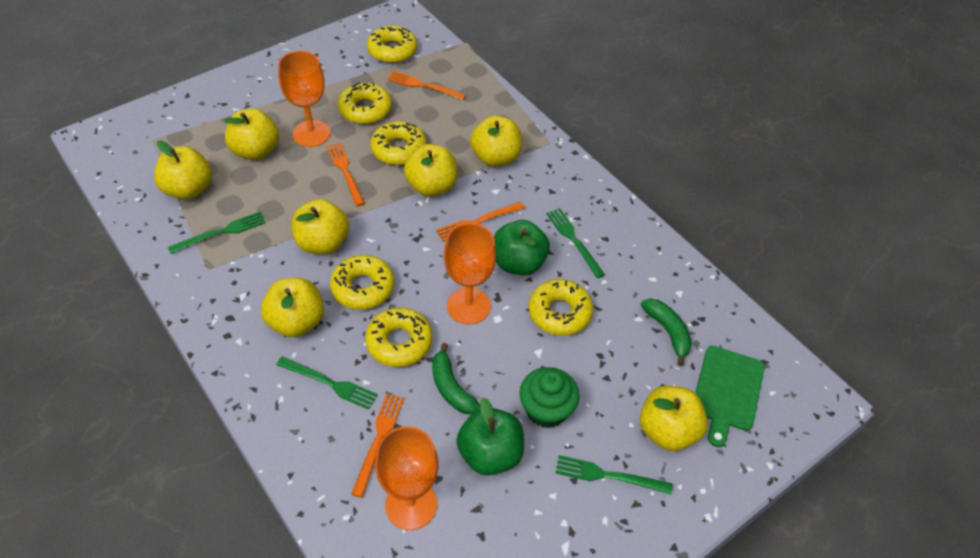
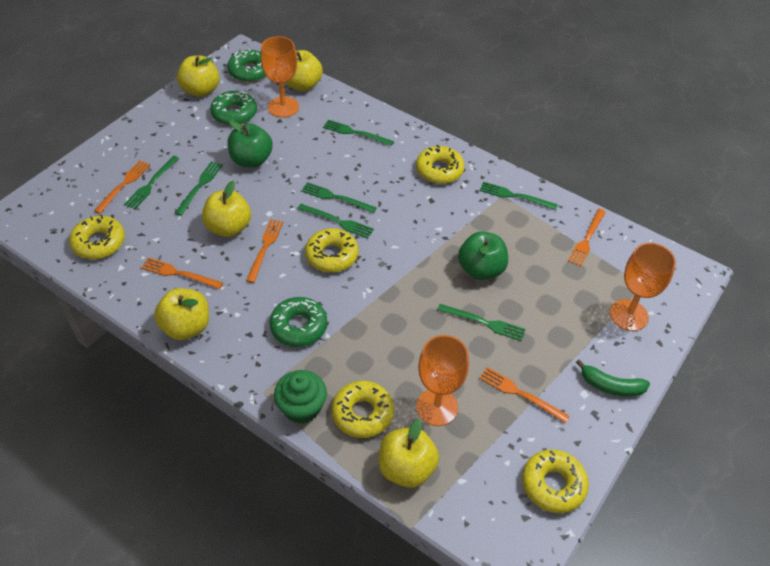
green banana: 2 -> 1
green cutting board: 1 -> 0
green donut: 0 -> 3
green fork: 4 -> 7
orange fork: 4 -> 5
yellow apple: 7 -> 5
yellow donut: 6 -> 5

